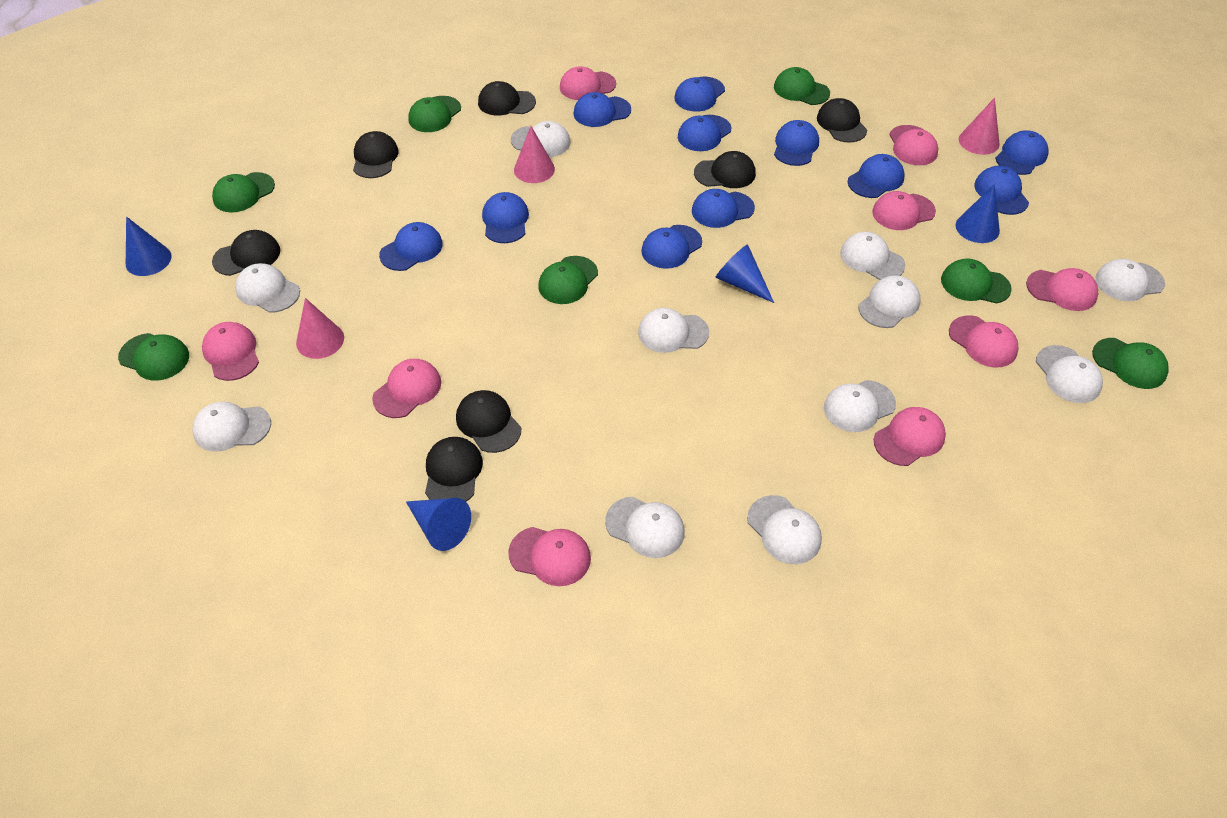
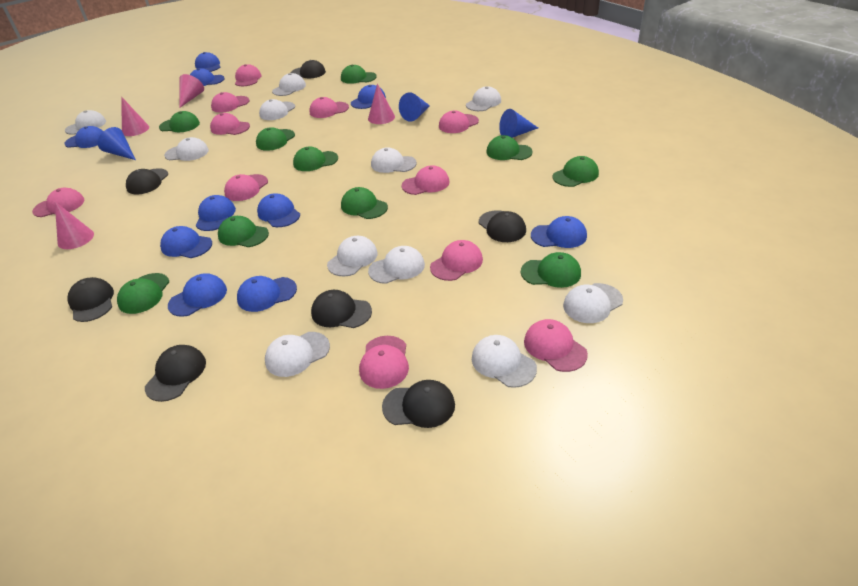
blue cap: 11 -> 10
blue cone: 4 -> 3
green cap: 7 -> 10
pink cap: 9 -> 11
pink cone: 3 -> 4

